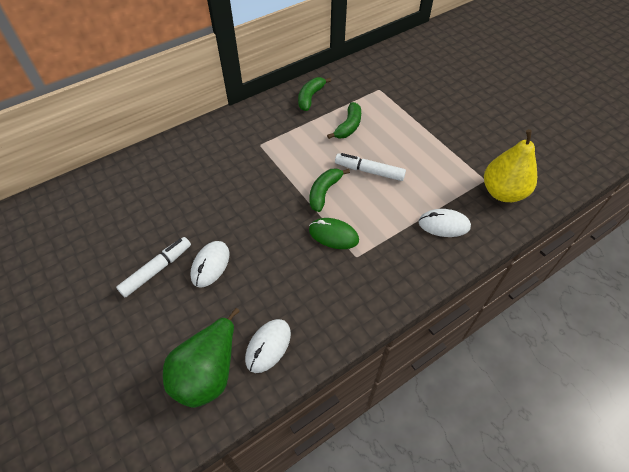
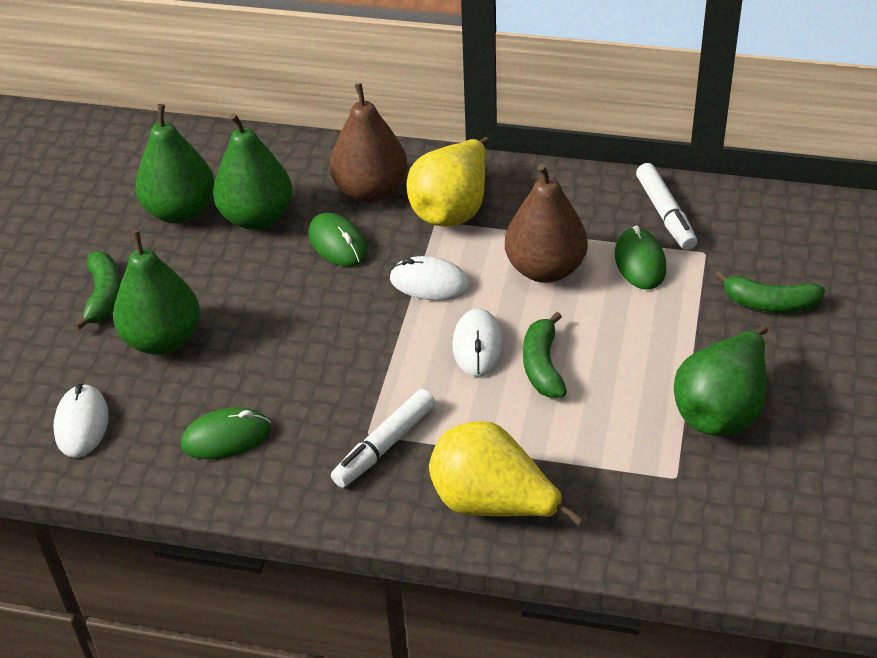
brown pear: 0 -> 2
green mouse: 1 -> 3
green pear: 1 -> 4
yellow pear: 1 -> 2

